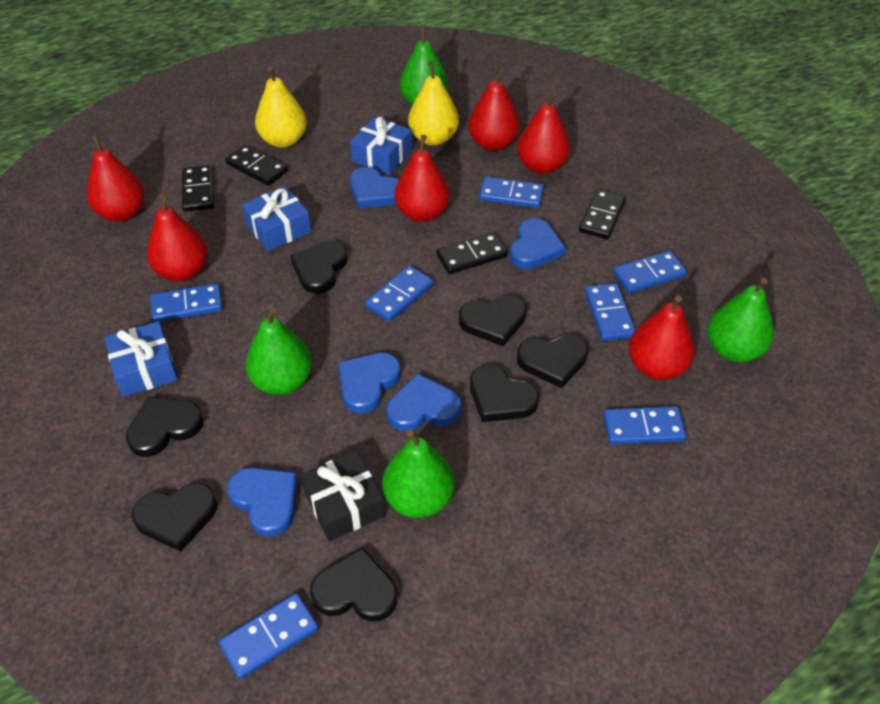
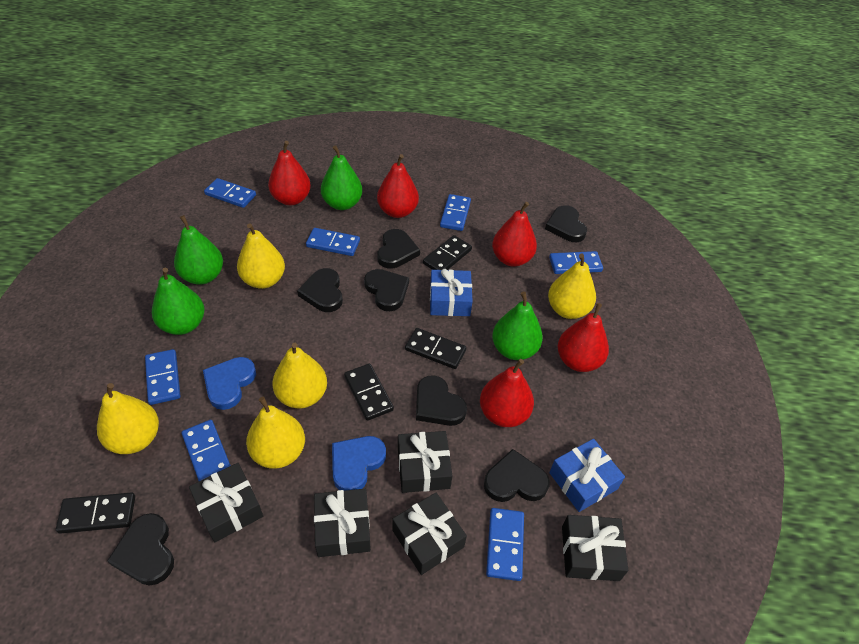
black gift: 1 -> 5
blue gift: 3 -> 2
blue heart: 5 -> 2
red pear: 6 -> 5
yellow pear: 2 -> 5

